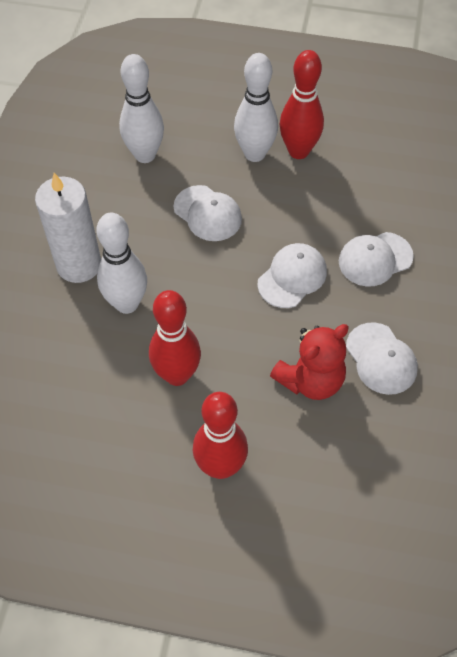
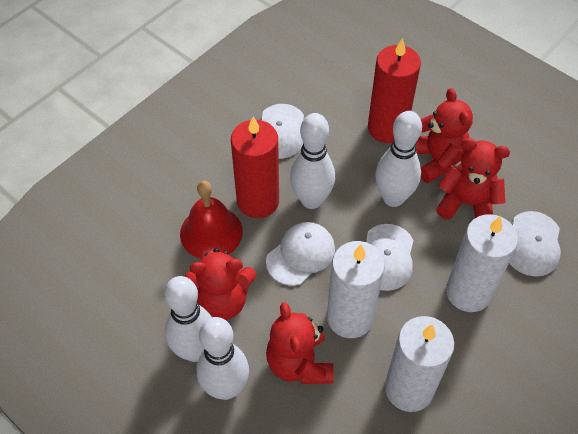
red bell: 0 -> 1
red bowling pin: 3 -> 0
red candle: 0 -> 2
red teddy bear: 1 -> 4
white bowling pin: 3 -> 4
white candle: 1 -> 3

